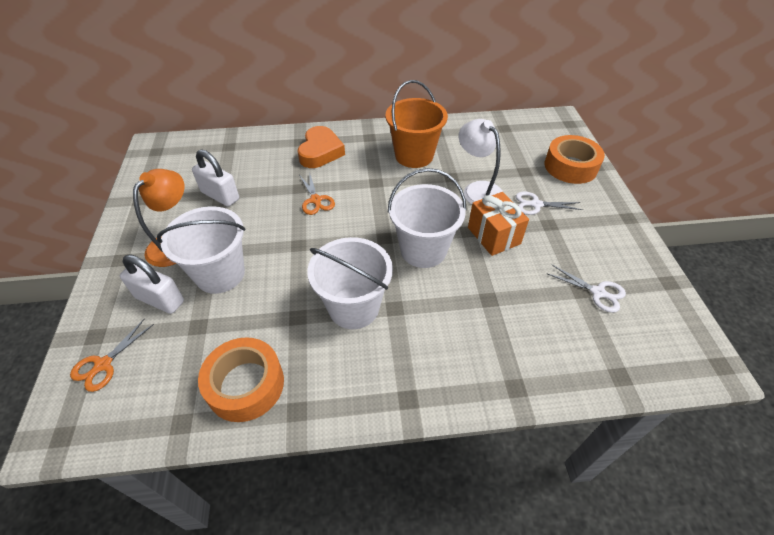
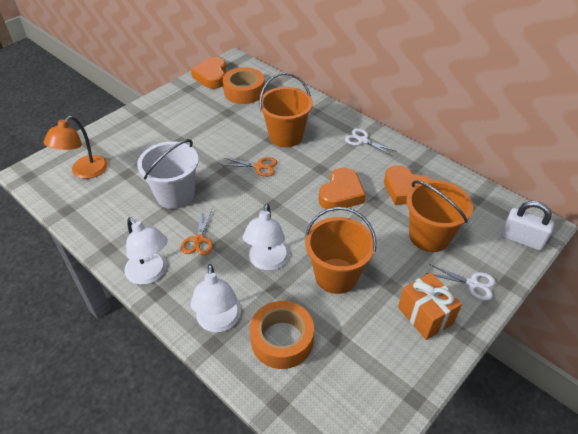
orange bucket: 1 -> 3
orange heart: 1 -> 3
white bucket: 3 -> 1
white lamp: 1 -> 3
white padlock: 2 -> 1

